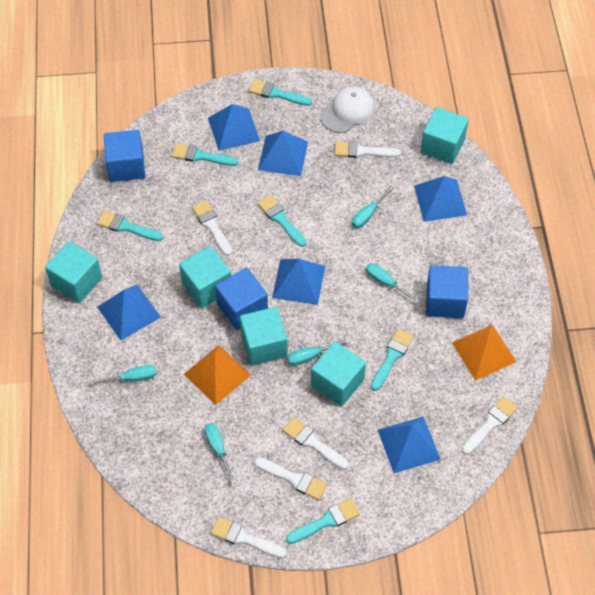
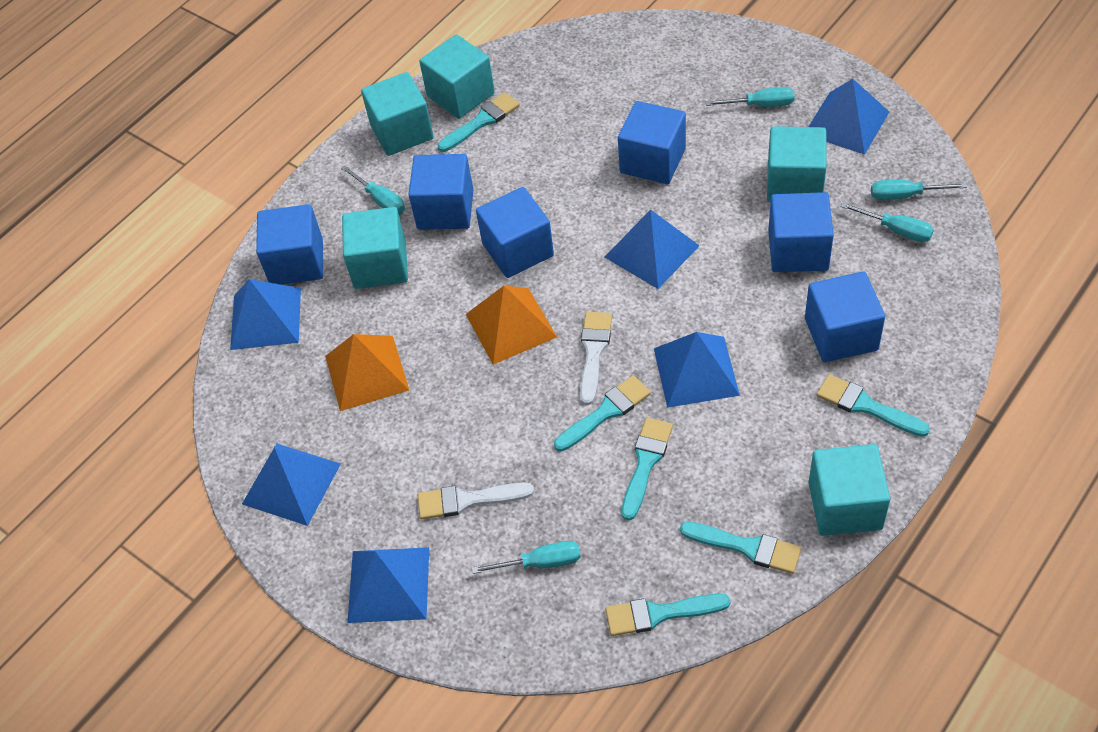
blue cube: 3 -> 6
white brush: 6 -> 2
white cap: 1 -> 0

